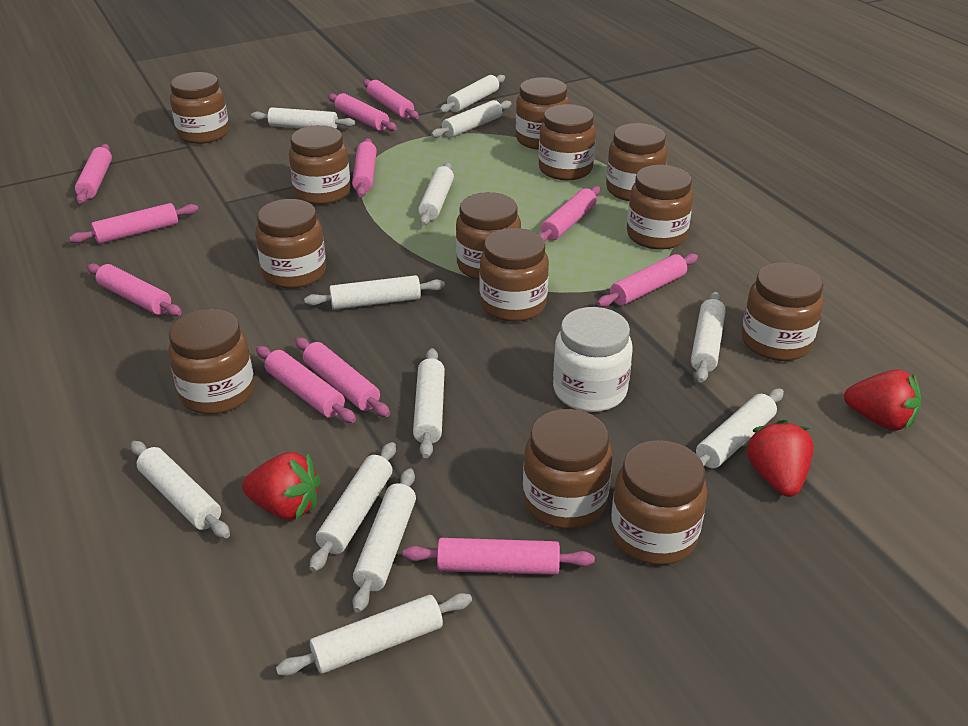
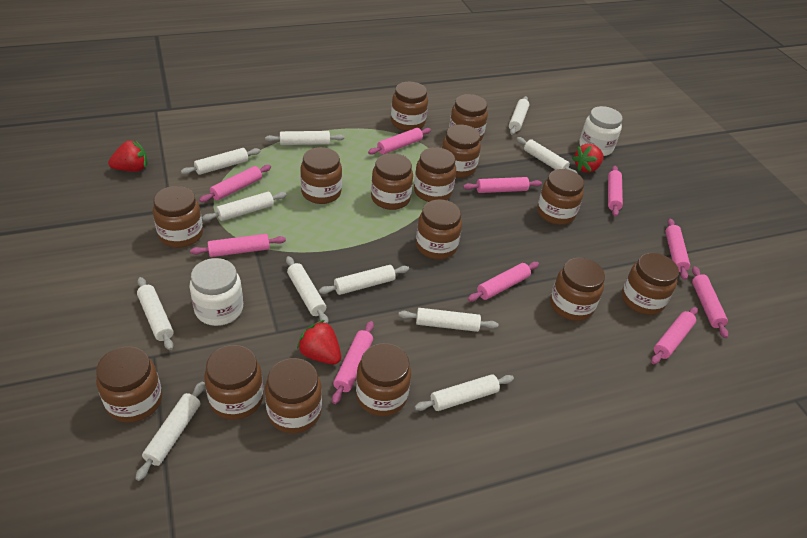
brown jar: 13 -> 15
pink rolling pin: 11 -> 10
white jar: 1 -> 2
white rolling pin: 12 -> 11

